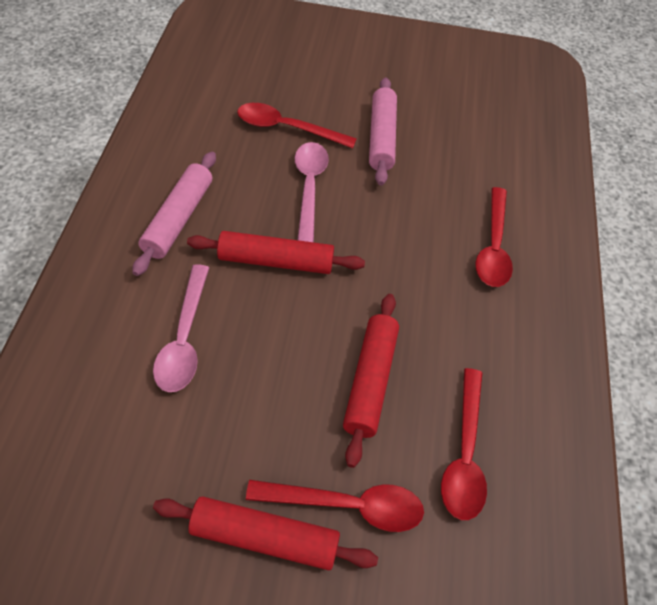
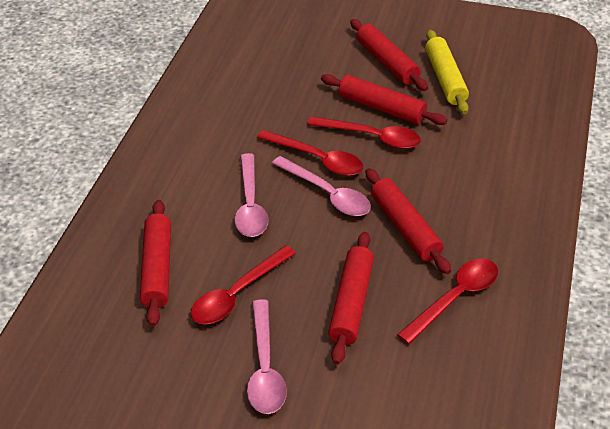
pink rolling pin: 2 -> 0
pink spoon: 2 -> 3
red rolling pin: 3 -> 5
yellow rolling pin: 0 -> 1

